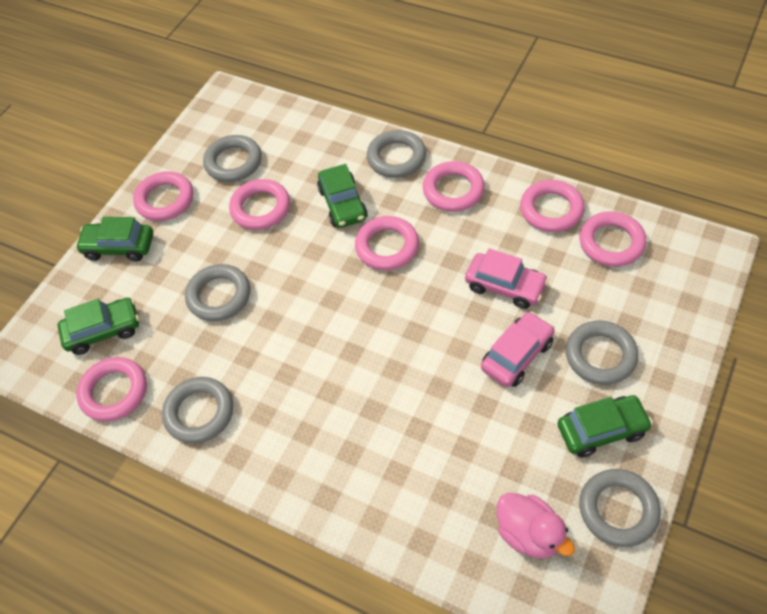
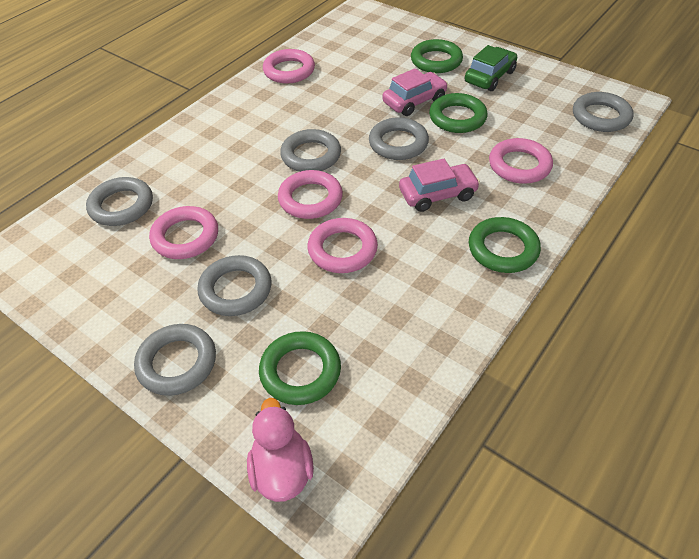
green car: 4 -> 1
green ring: 0 -> 4
pink ring: 7 -> 5

